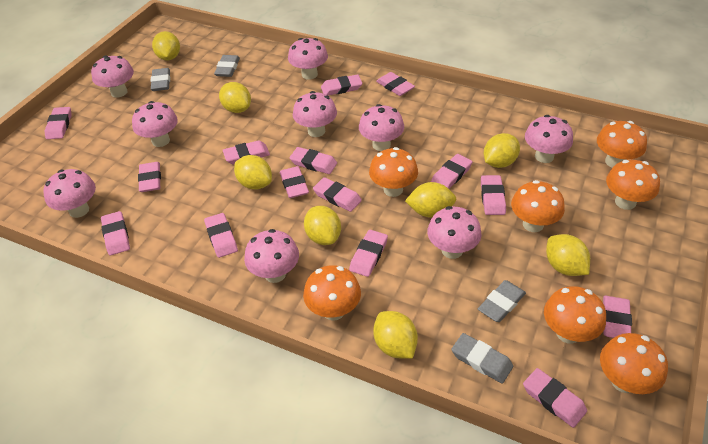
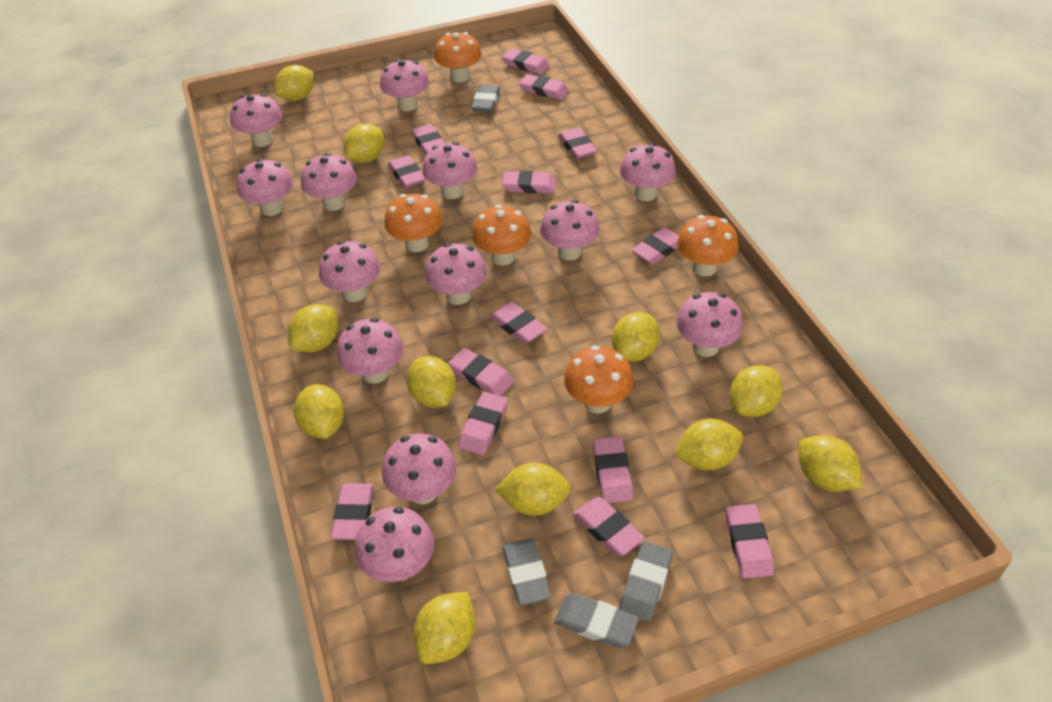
orange mushroom: 7 -> 5
pink eraser: 15 -> 14
pink mushroom: 9 -> 13
yellow lemon: 8 -> 11

